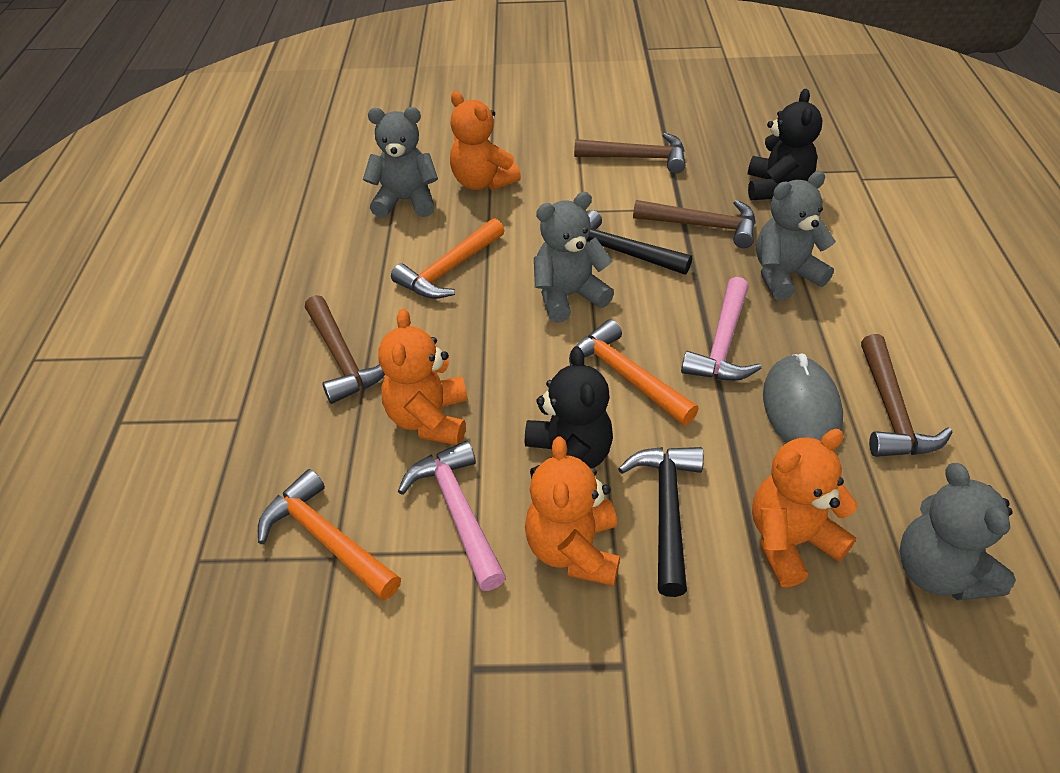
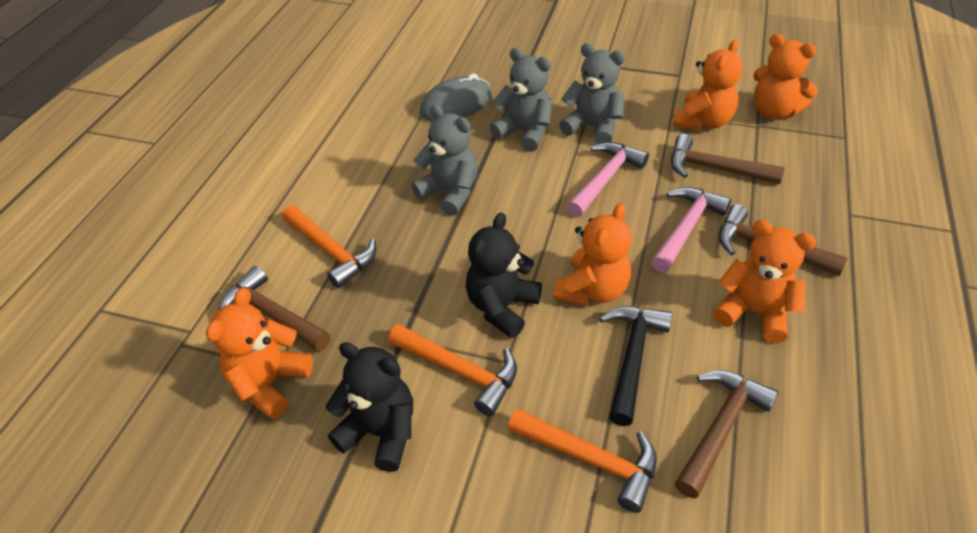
black hammer: 2 -> 1
grey teddy bear: 4 -> 3
orange teddy bear: 4 -> 5

